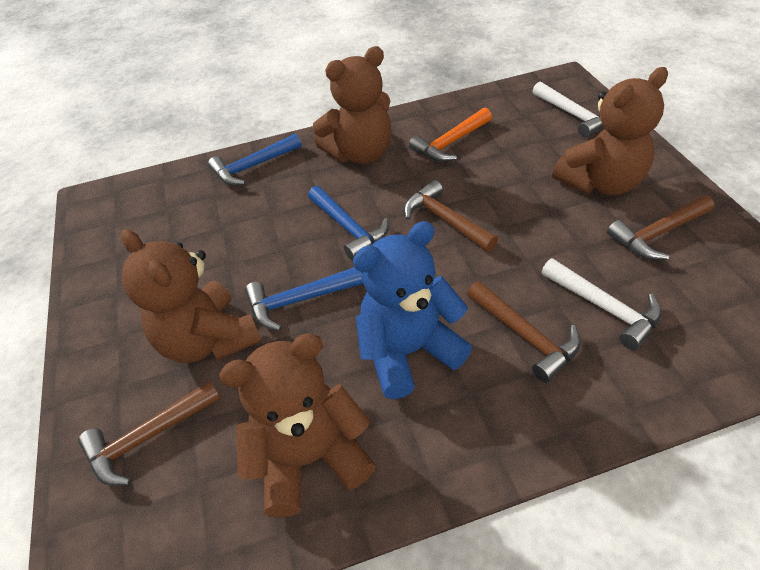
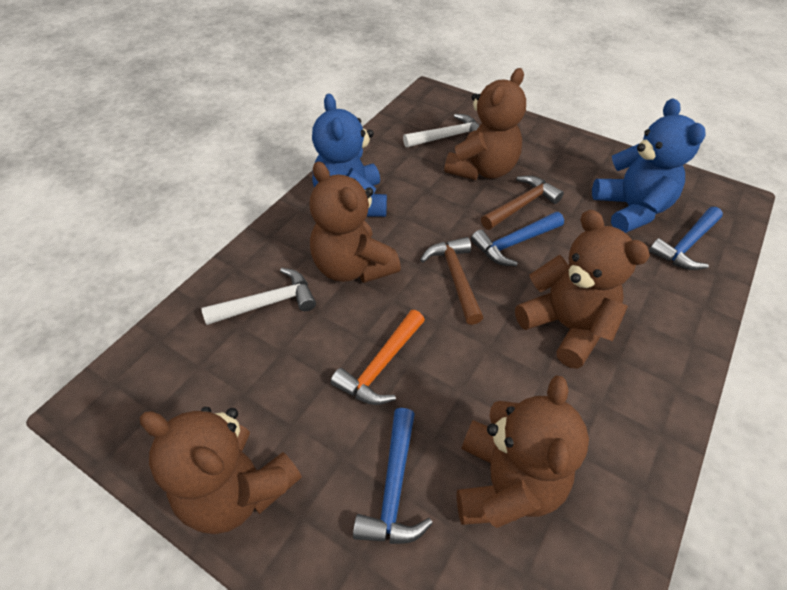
blue teddy bear: 1 -> 2
brown hammer: 4 -> 2
brown teddy bear: 4 -> 5

